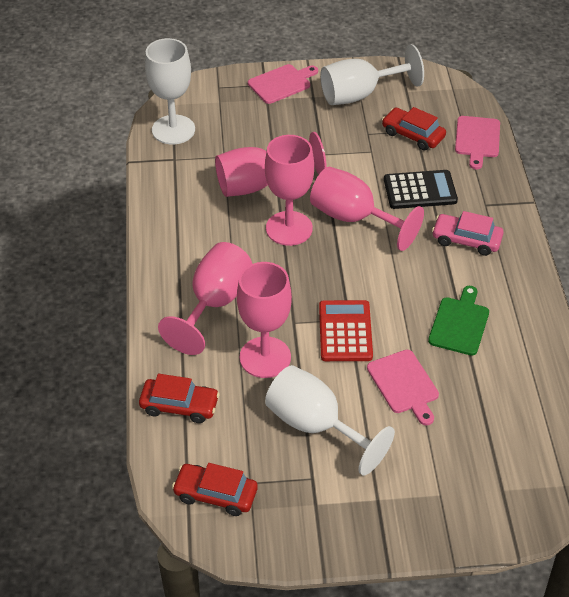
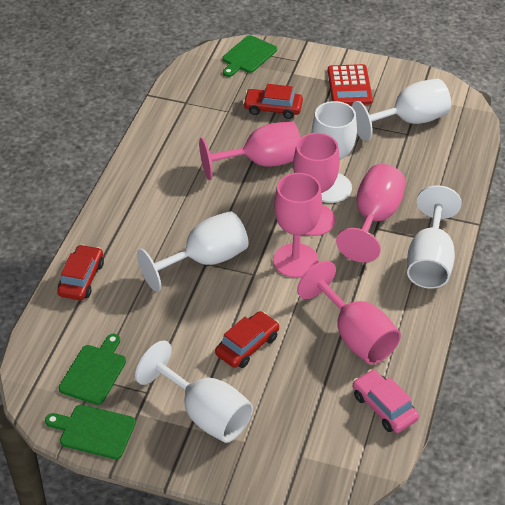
black calculator: 1 -> 0
green cutting board: 1 -> 3
pink cutting board: 3 -> 0
white goblet: 3 -> 5

